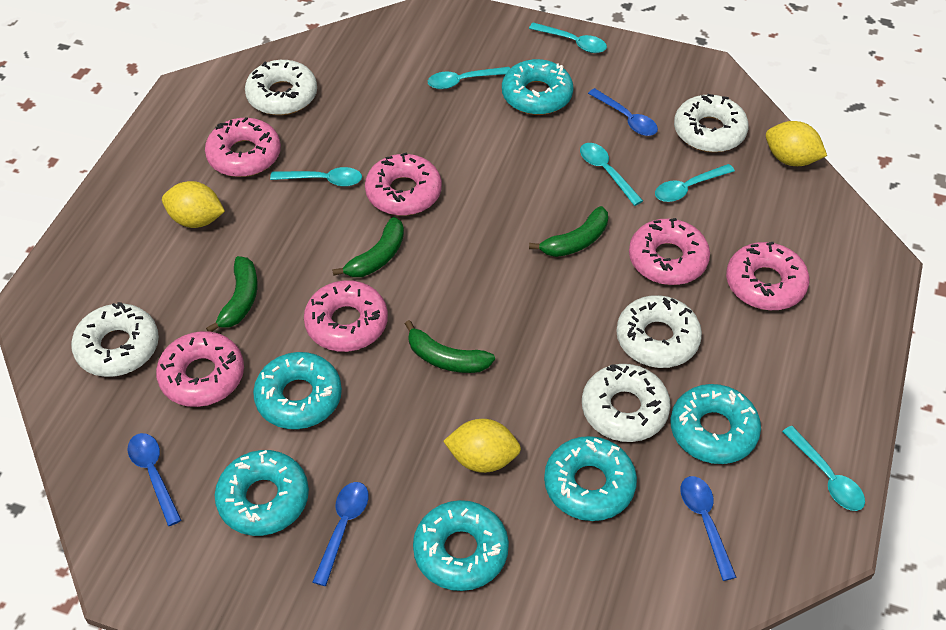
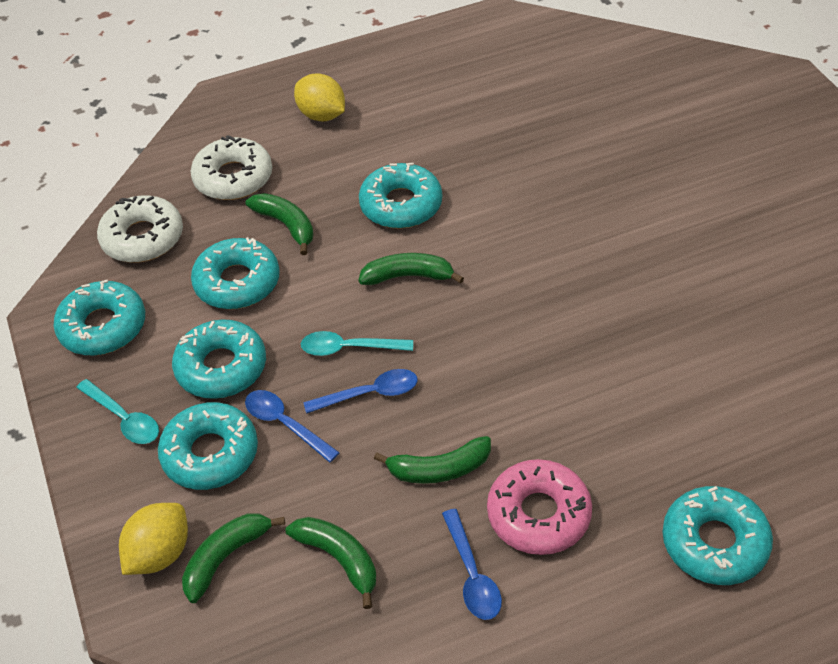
blue spoon: 4 -> 3
green banana: 4 -> 5
pink donut: 6 -> 1
turquoise spoon: 6 -> 2
white donut: 5 -> 2
yellow lemon: 3 -> 2

